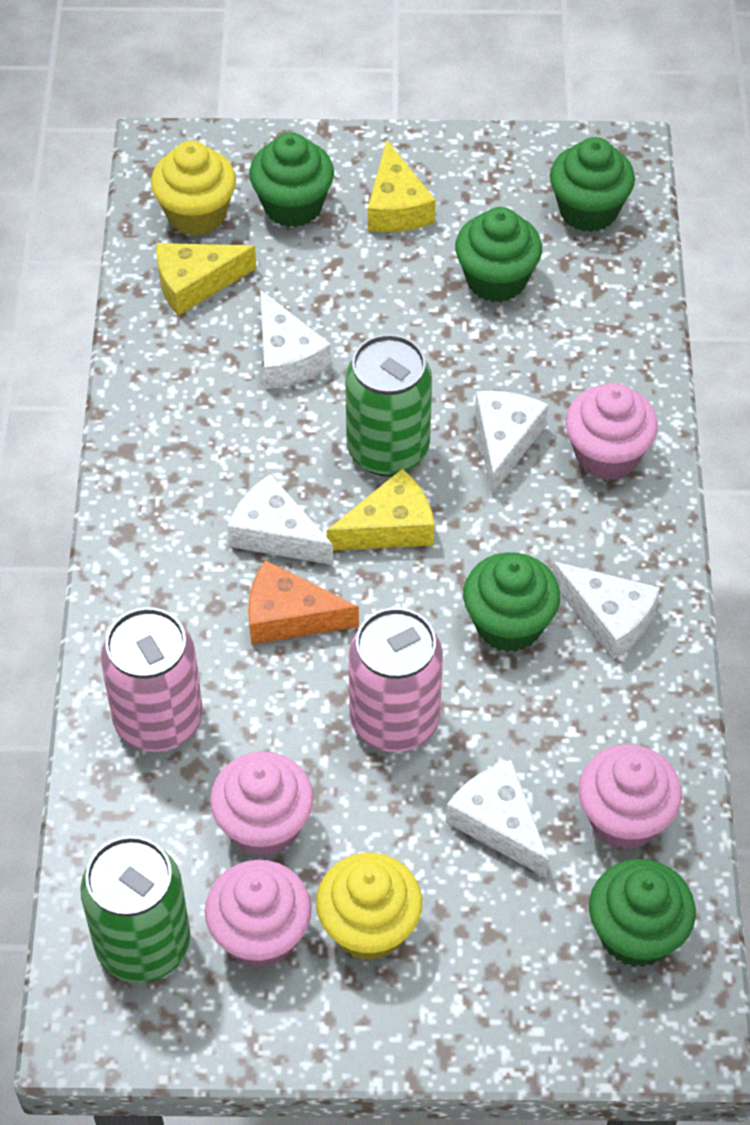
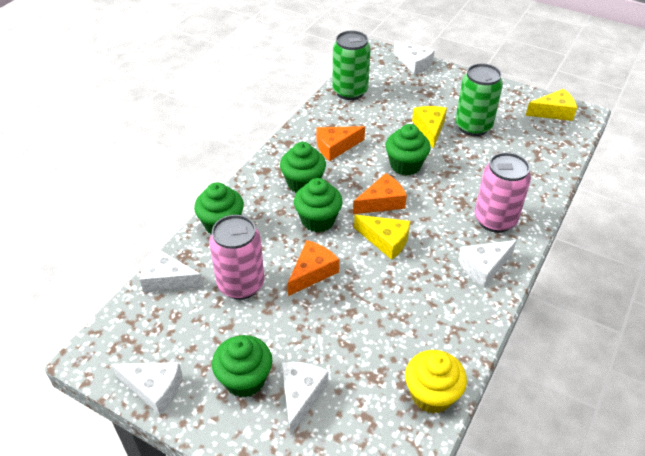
orange cheese: 1 -> 3
pink cupcake: 4 -> 0
yellow cupcake: 2 -> 1

